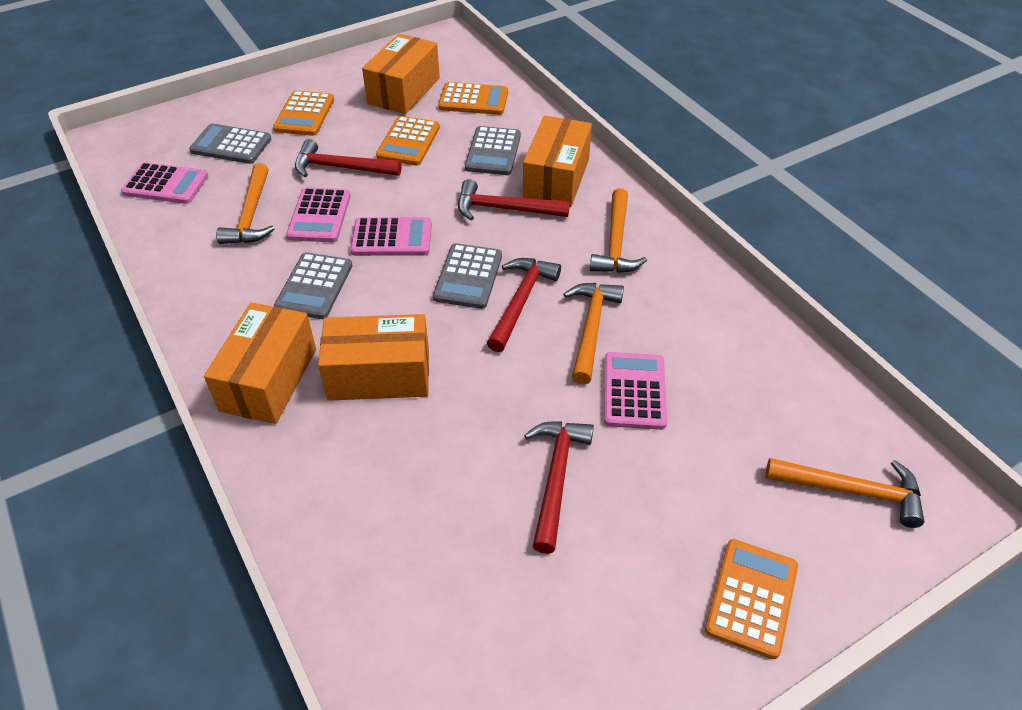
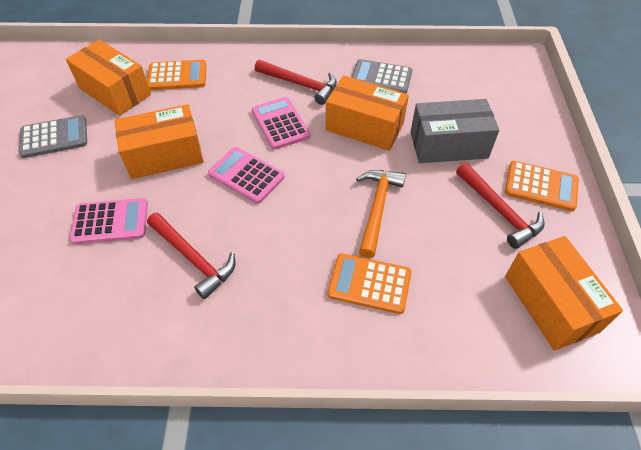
grey box: 0 -> 1
grey calculator: 4 -> 2
orange calculator: 4 -> 3
orange hammer: 4 -> 1
pink calculator: 4 -> 3
red hammer: 4 -> 3

